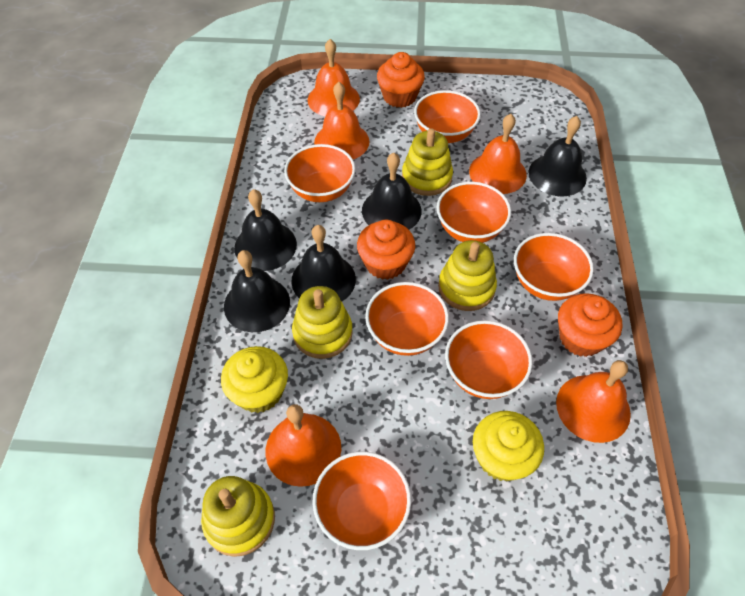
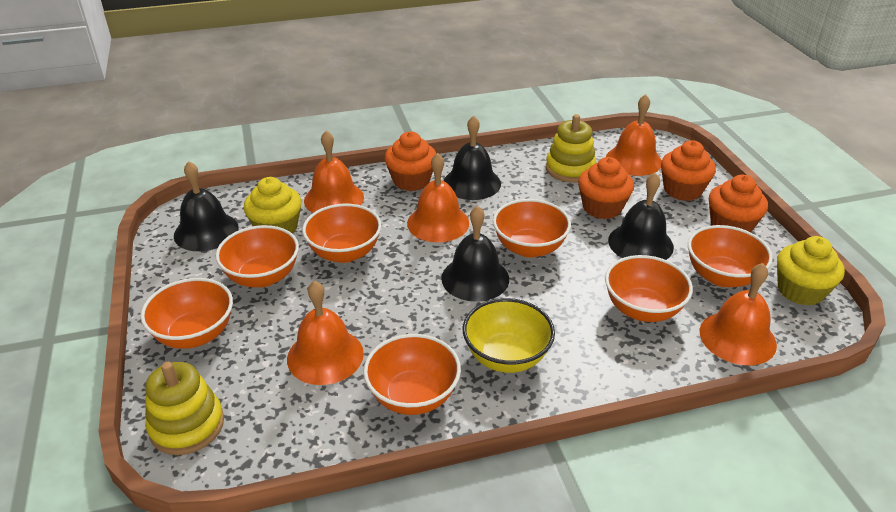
black bell: 5 -> 4
orange cupcake: 3 -> 4
yellow bowl: 0 -> 1
yellow stacking toy: 4 -> 2

